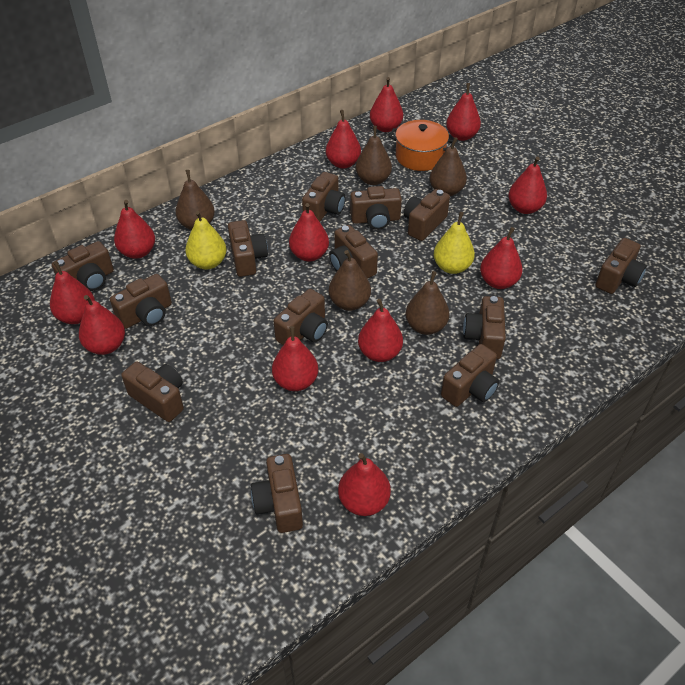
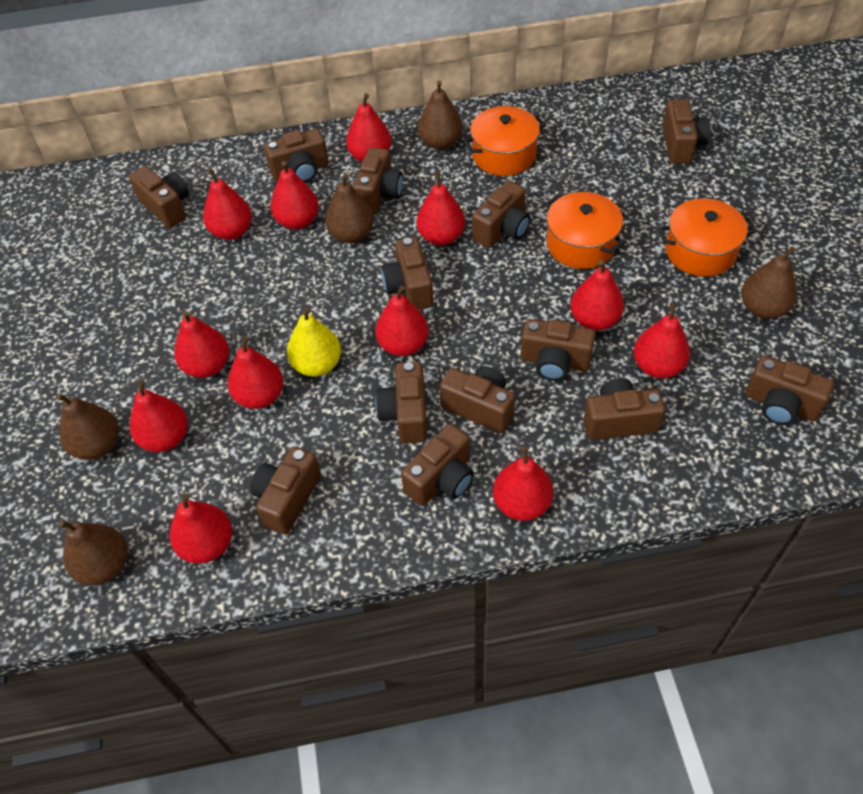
orange pot: 1 -> 3
yellow pear: 2 -> 1

